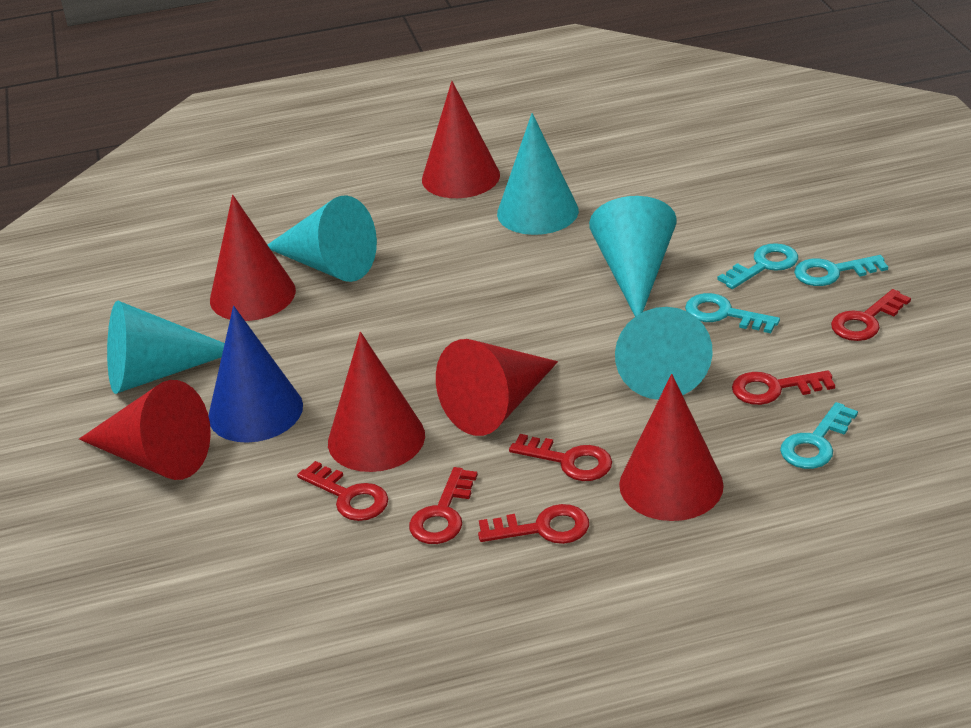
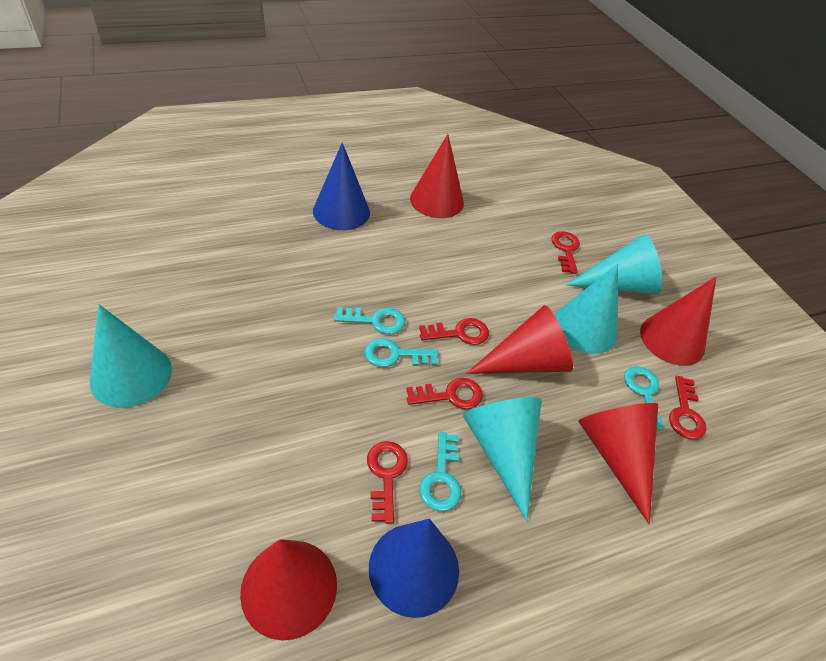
blue cone: 1 -> 2
red cone: 6 -> 5
red key: 6 -> 5
turquoise cone: 5 -> 4

